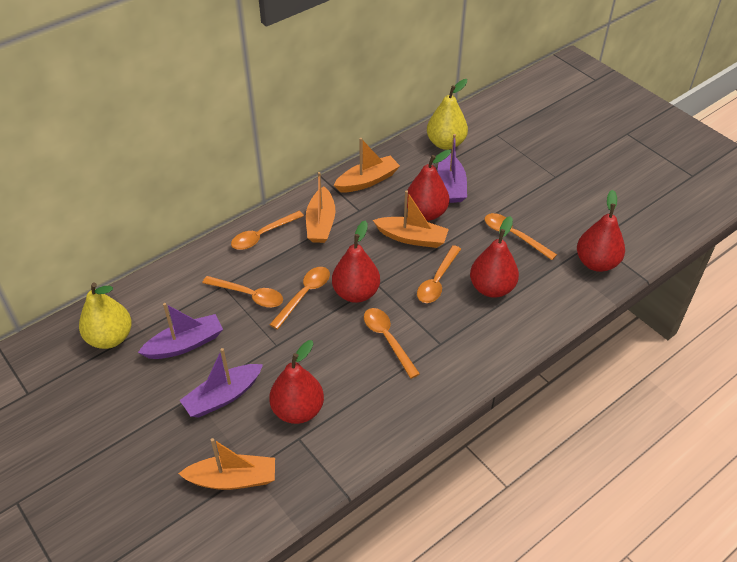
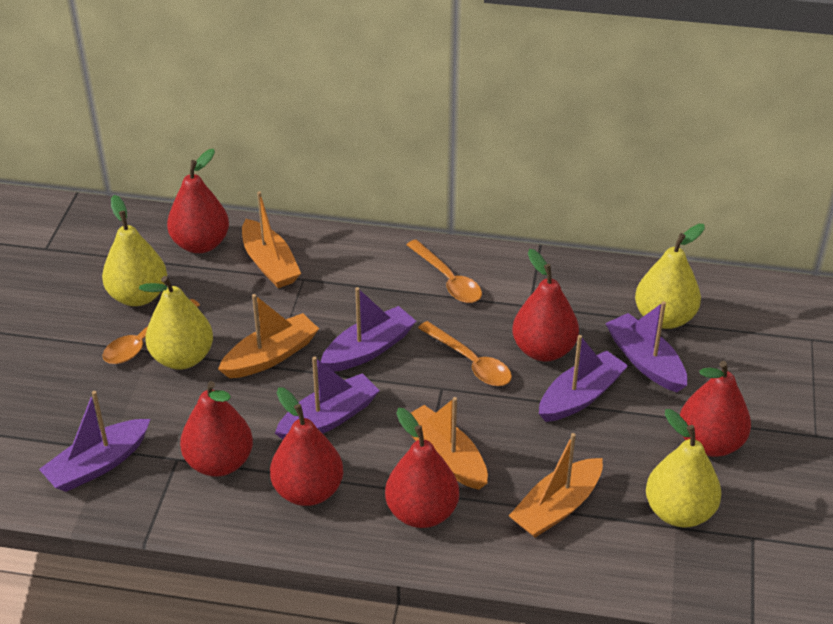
orange spoon: 6 -> 3
purple boat: 3 -> 5
red pear: 5 -> 6
yellow pear: 2 -> 4

